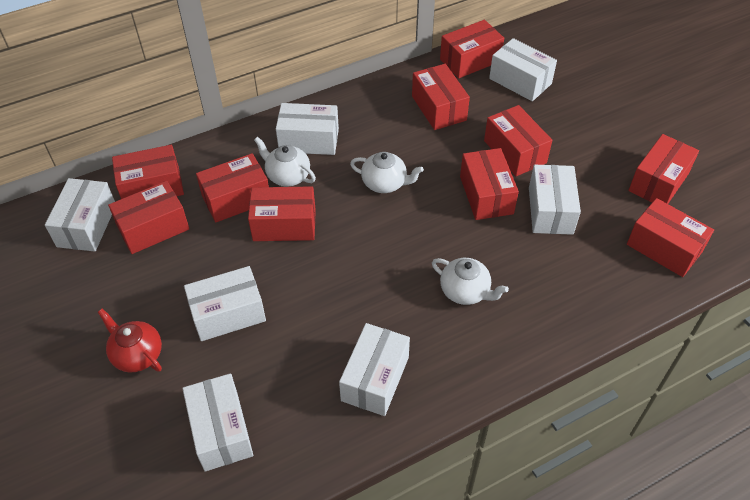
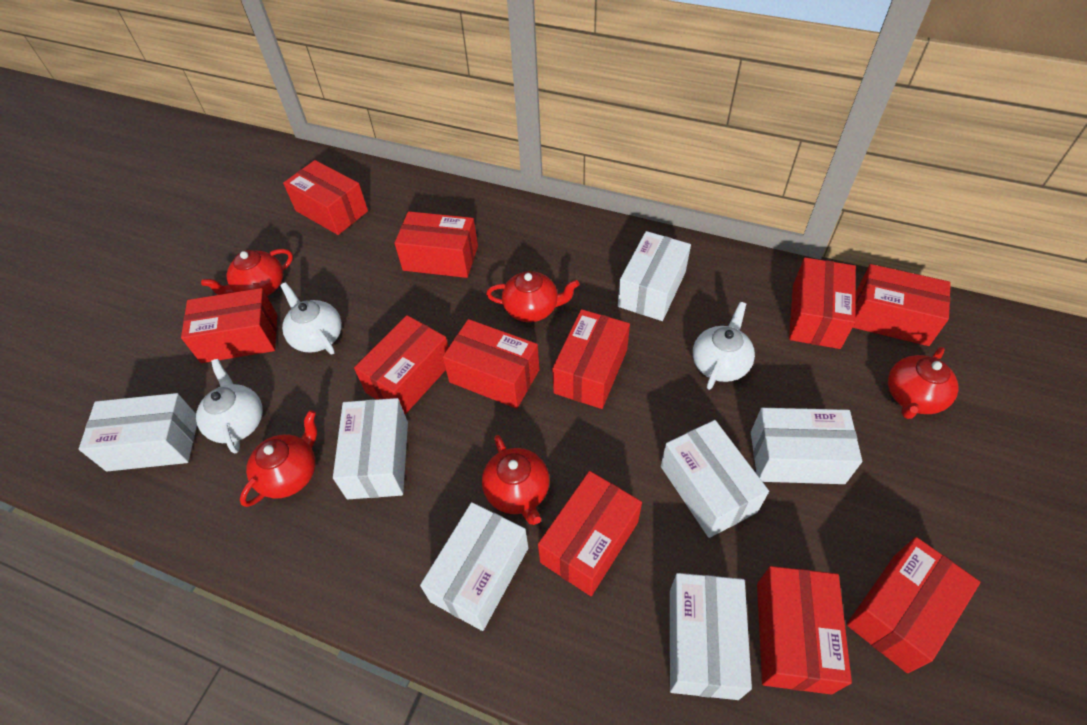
red box: 10 -> 11
red teapot: 1 -> 5

